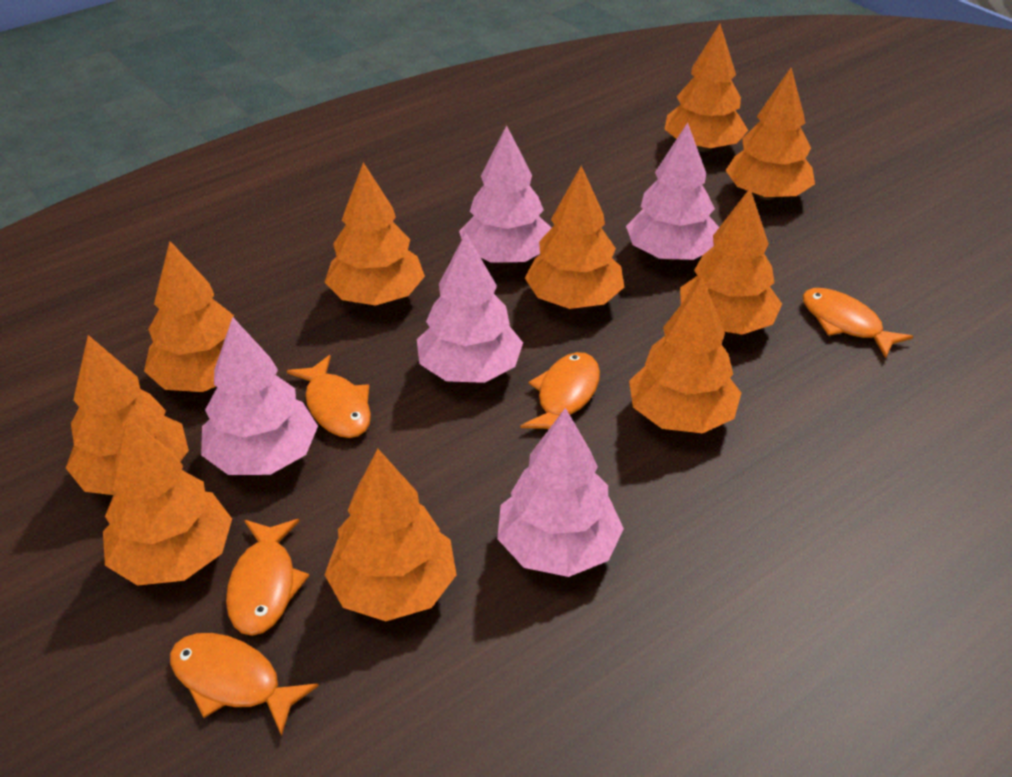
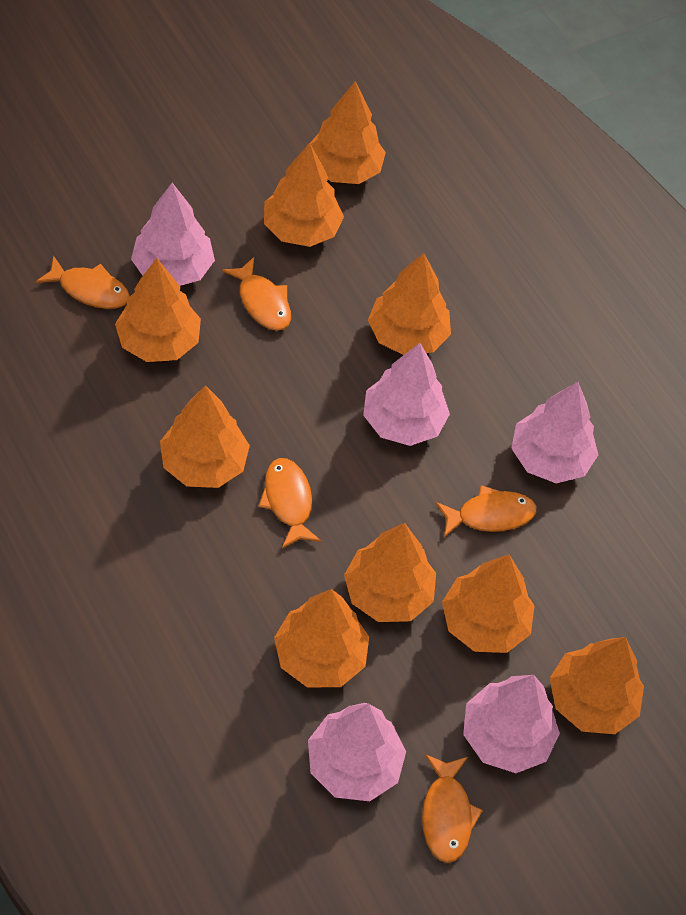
orange tree: 10 -> 9

